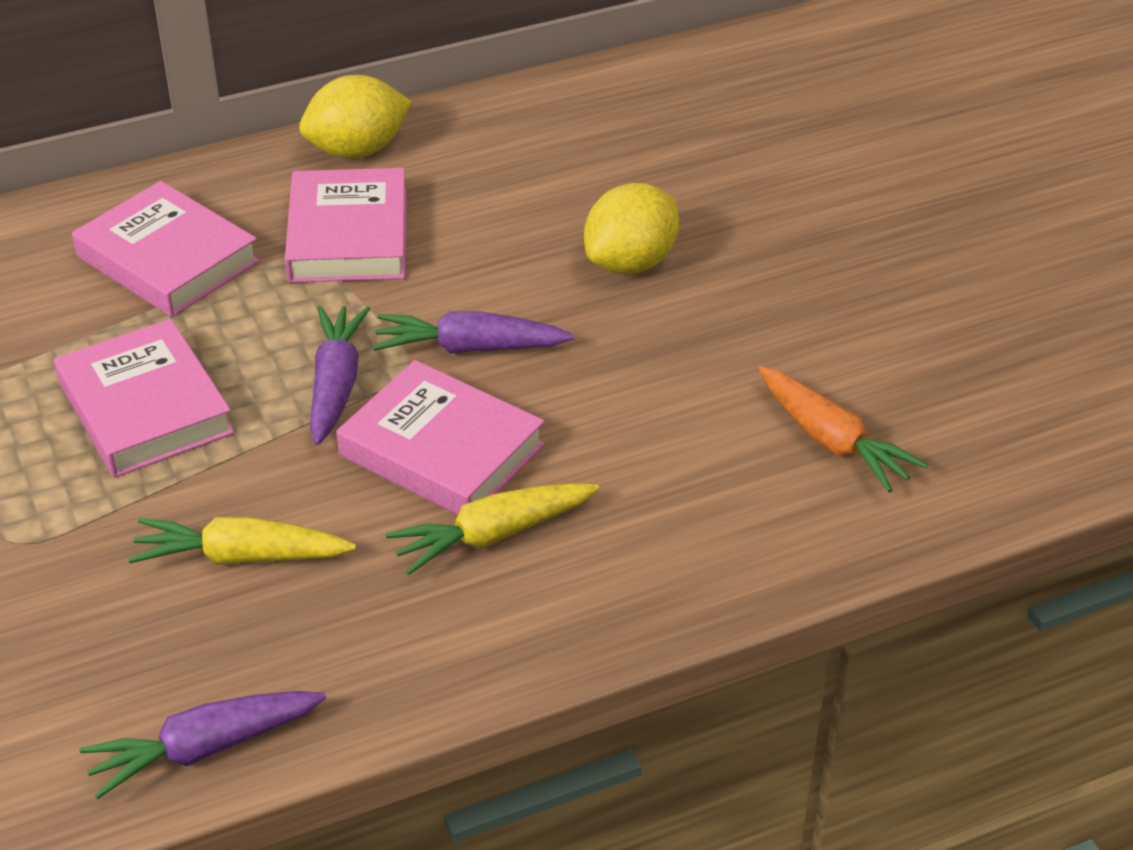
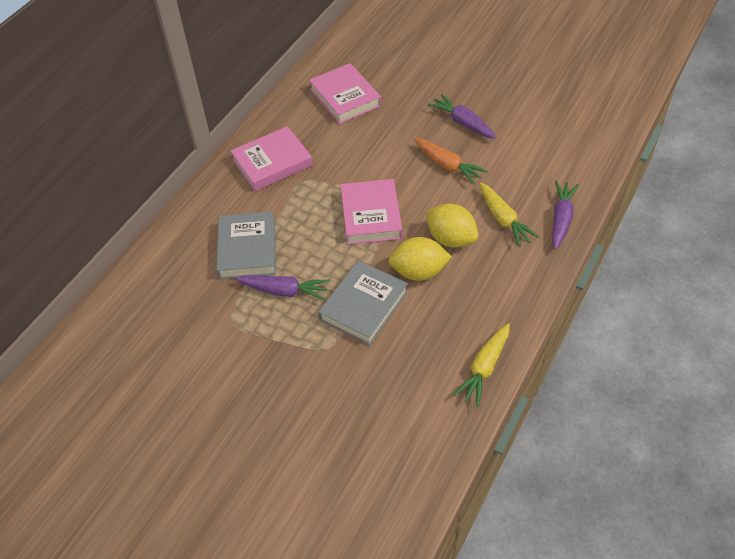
grey book: 0 -> 2
pink book: 4 -> 3

